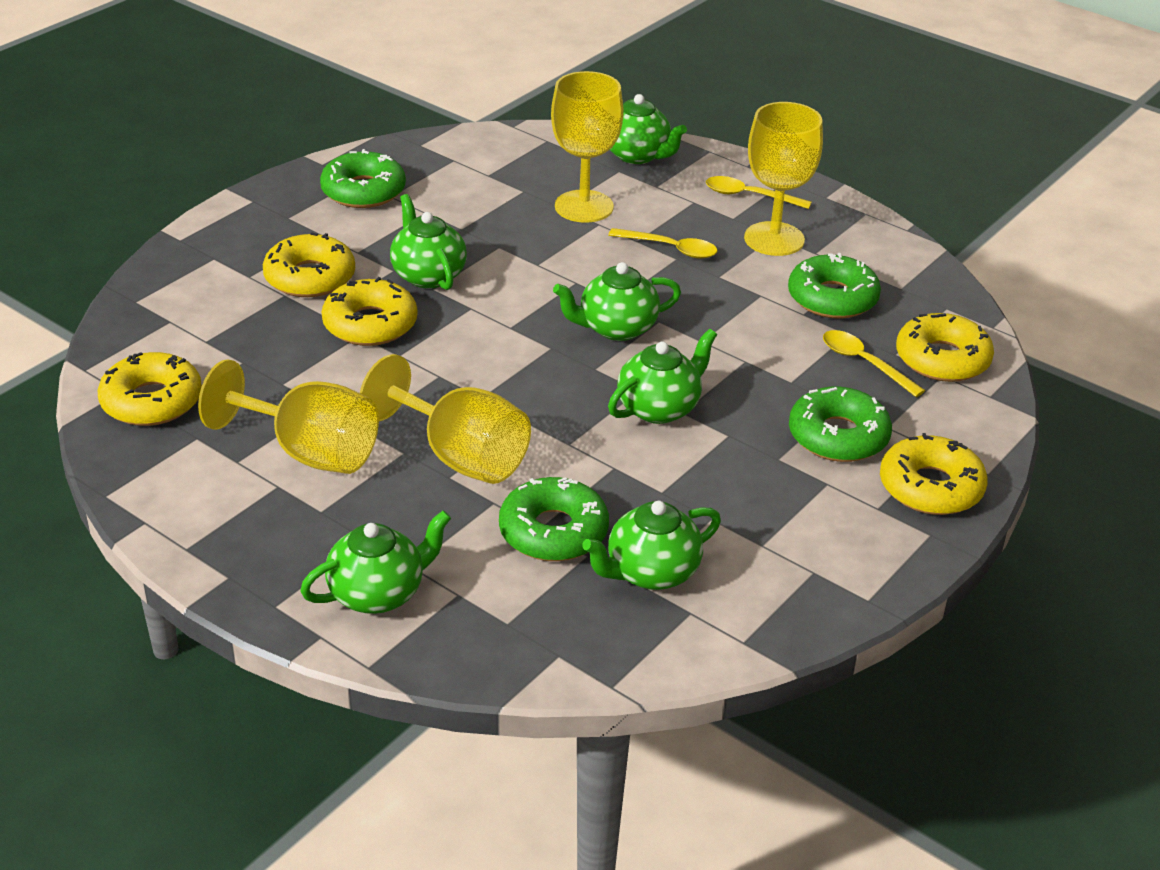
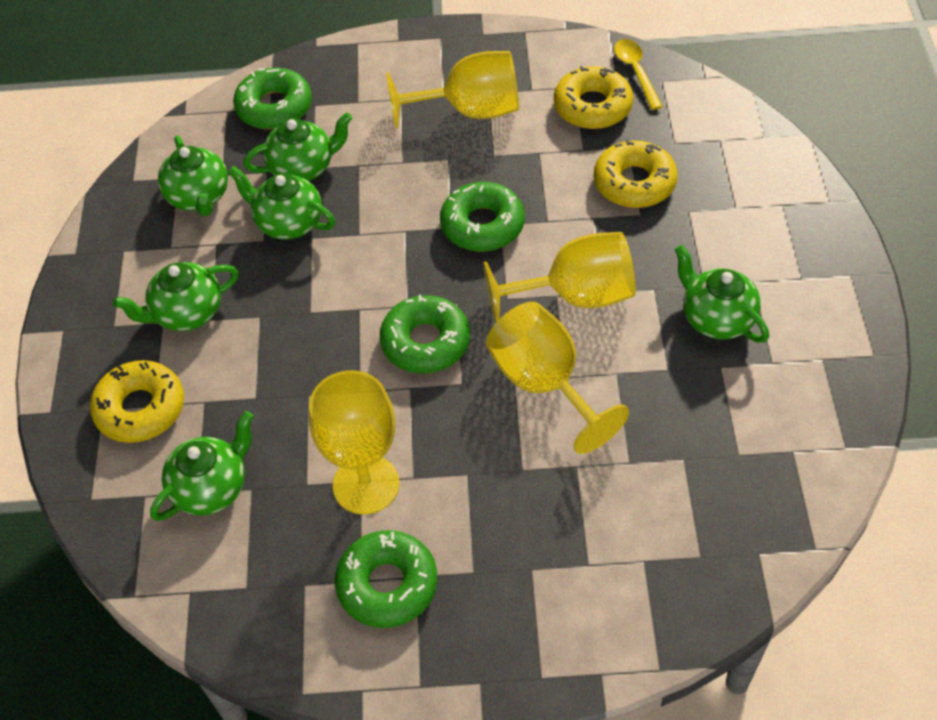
yellow donut: 5 -> 3
yellow spoon: 3 -> 1

